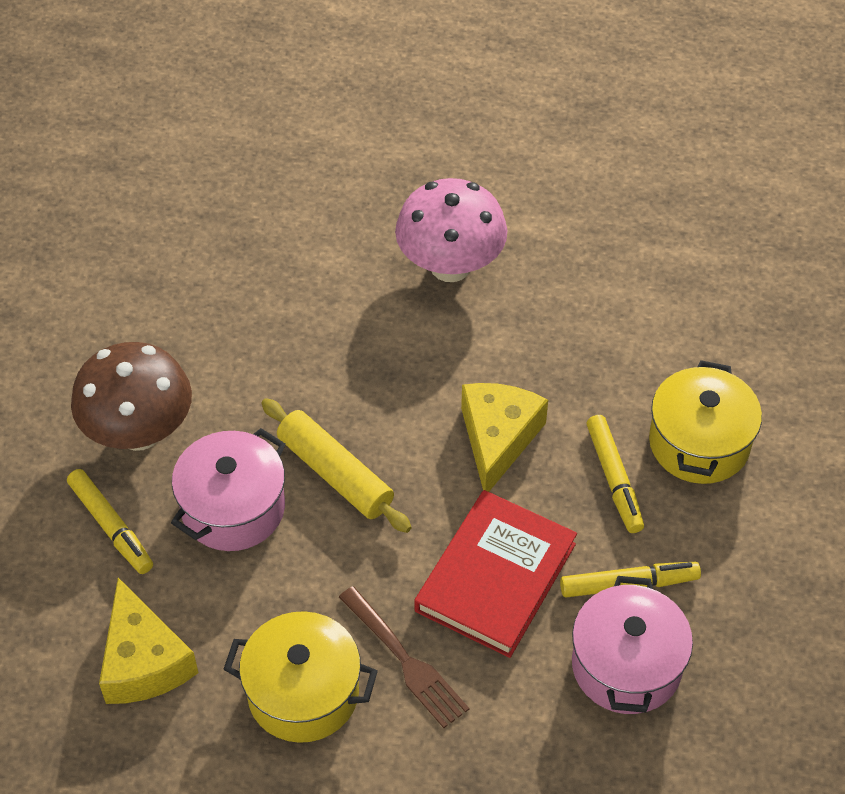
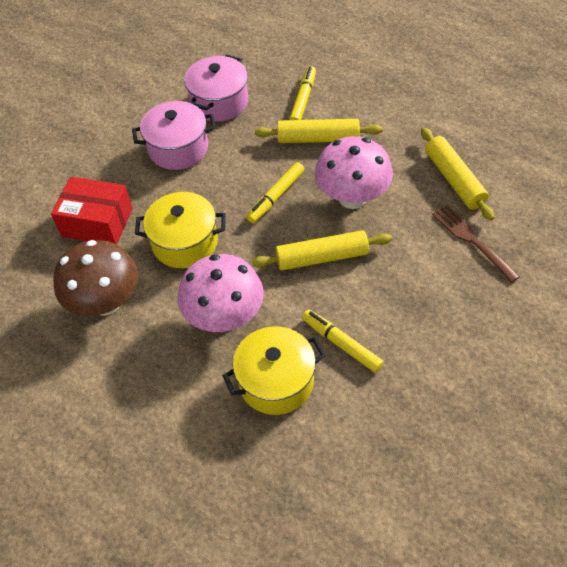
pink mushroom: 1 -> 2
red book: 1 -> 0
red box: 0 -> 1
yellow cheese: 2 -> 0
yellow rolling pin: 1 -> 3

